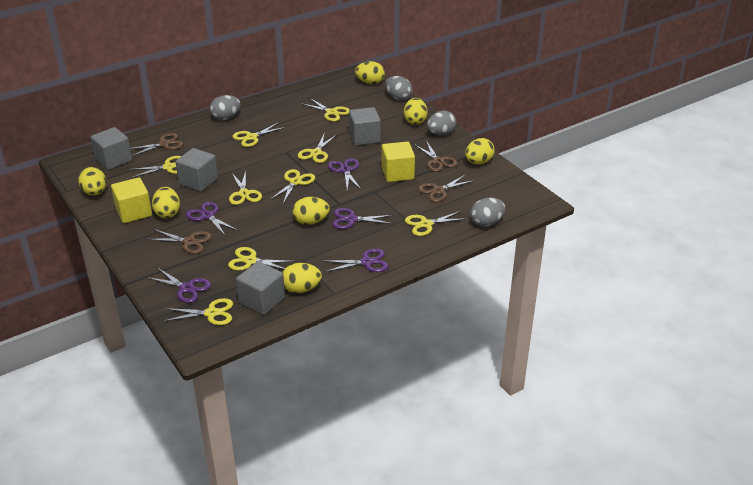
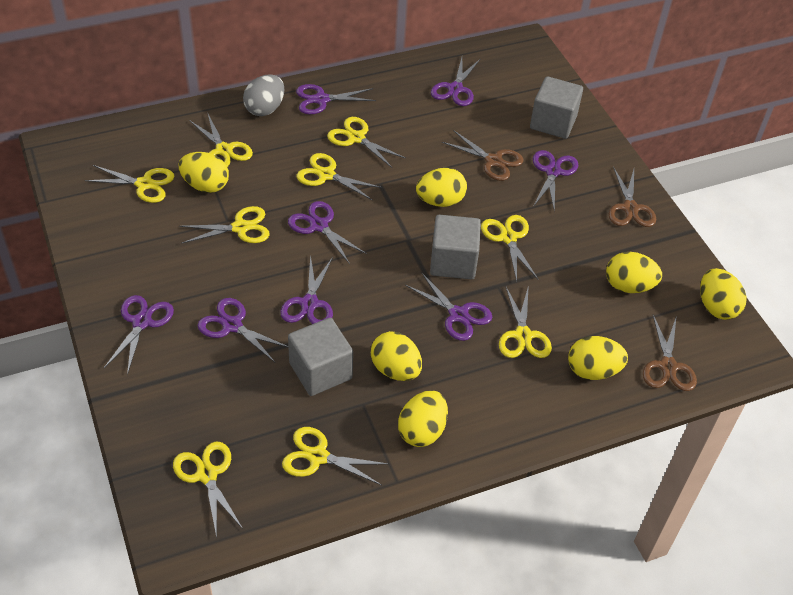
brown scissors: 4 -> 3
grey cube: 4 -> 3
grey egg: 4 -> 1
purple scissors: 5 -> 8
yellow cube: 2 -> 0

